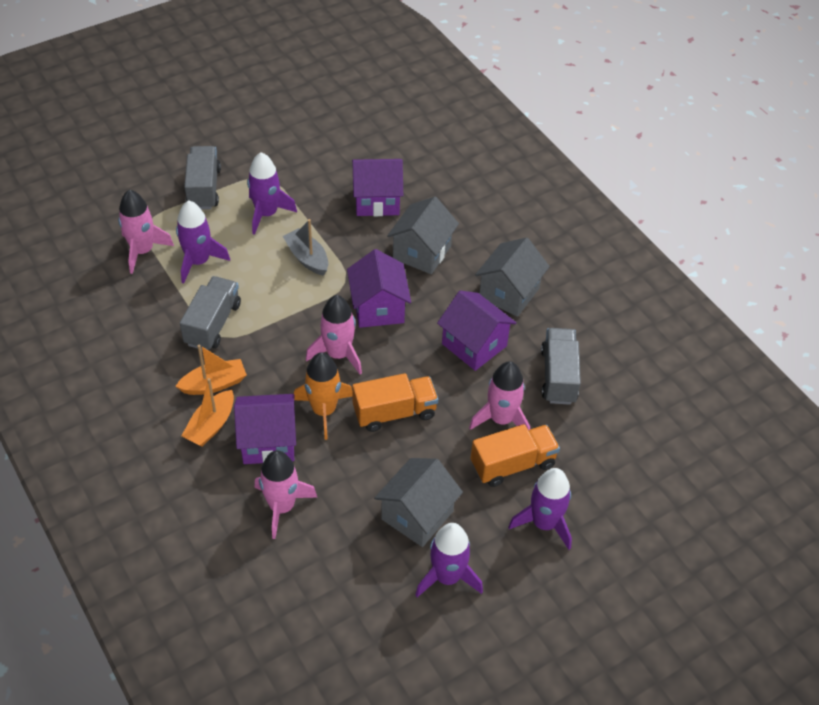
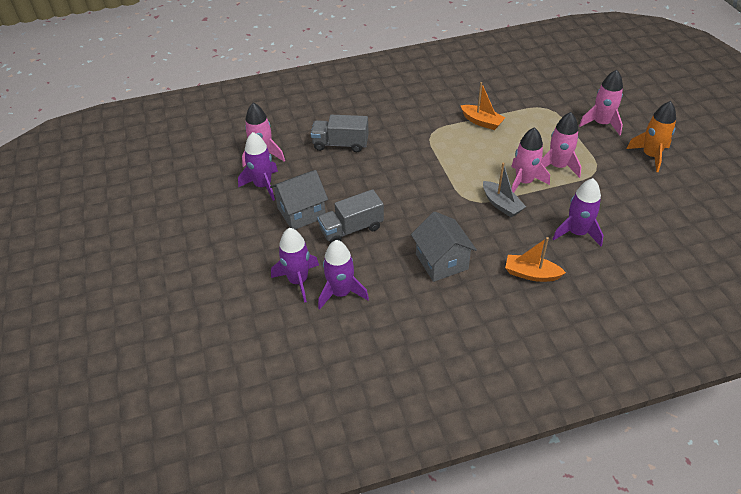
grey house: 3 -> 2
grey truck: 3 -> 2
orange truck: 2 -> 0
purple house: 4 -> 0

